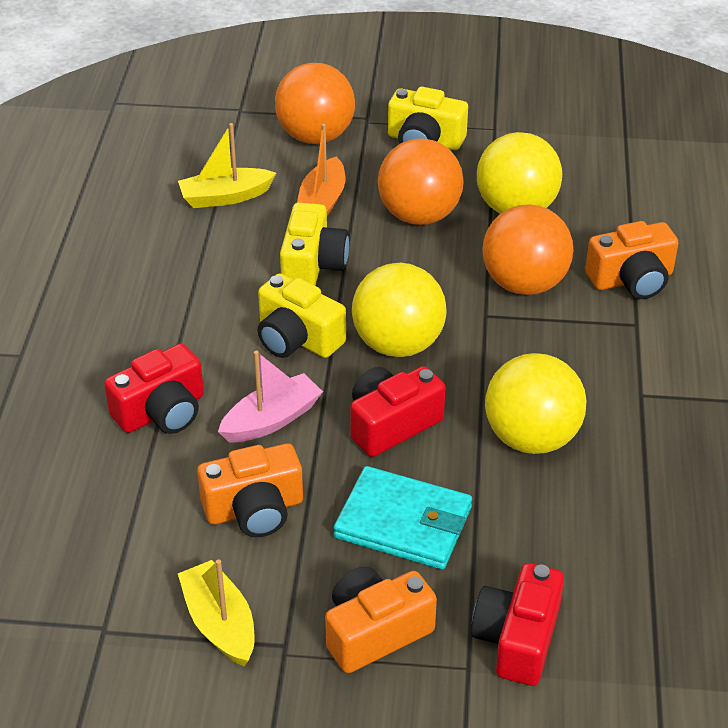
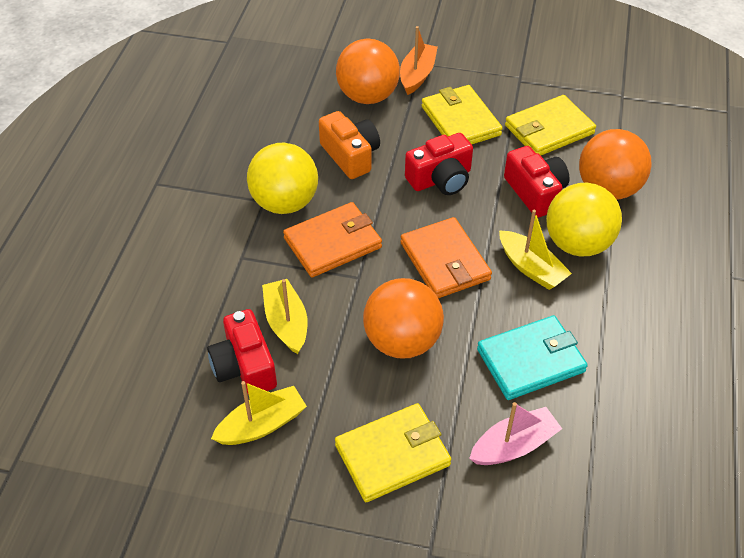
orange camera: 3 -> 1
orange wallet: 0 -> 2
yellow ball: 3 -> 2
yellow boat: 2 -> 3
yellow camera: 3 -> 0
yellow wallet: 0 -> 3

